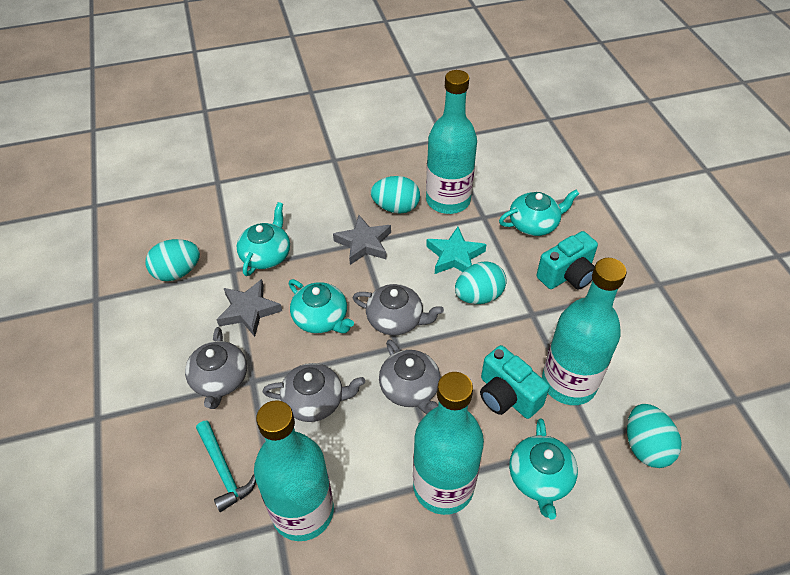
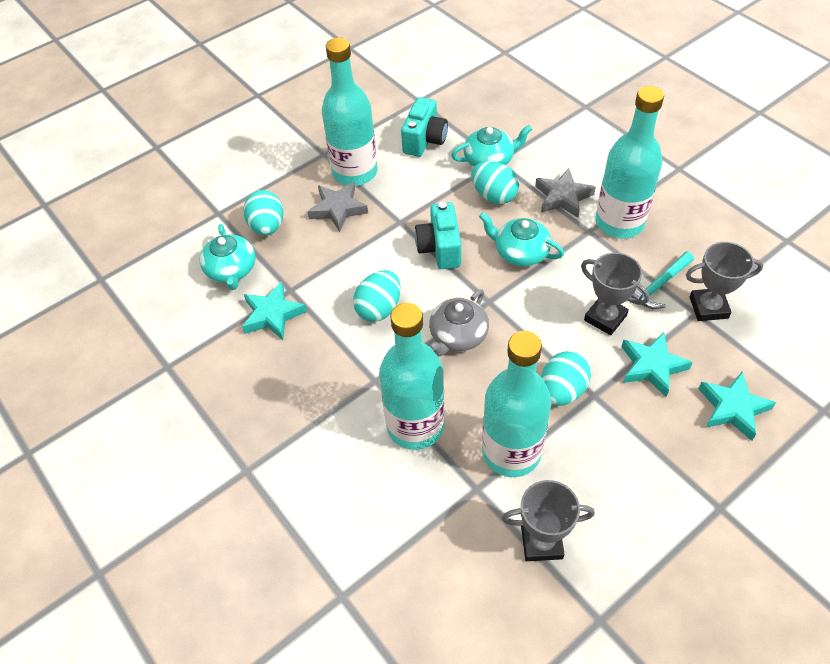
grey teapot: 4 -> 1
grey trophy: 0 -> 3
turquoise star: 1 -> 3
turquoise teapot: 4 -> 3

